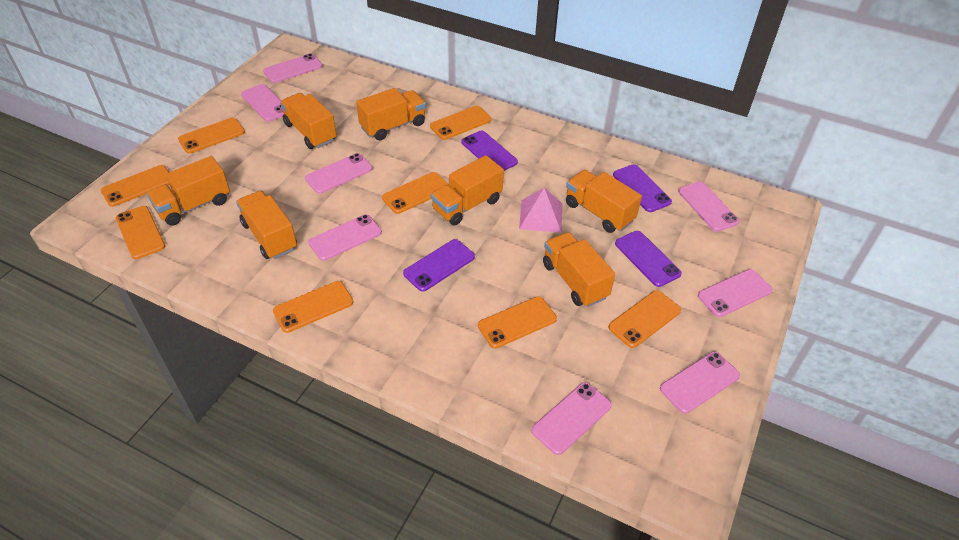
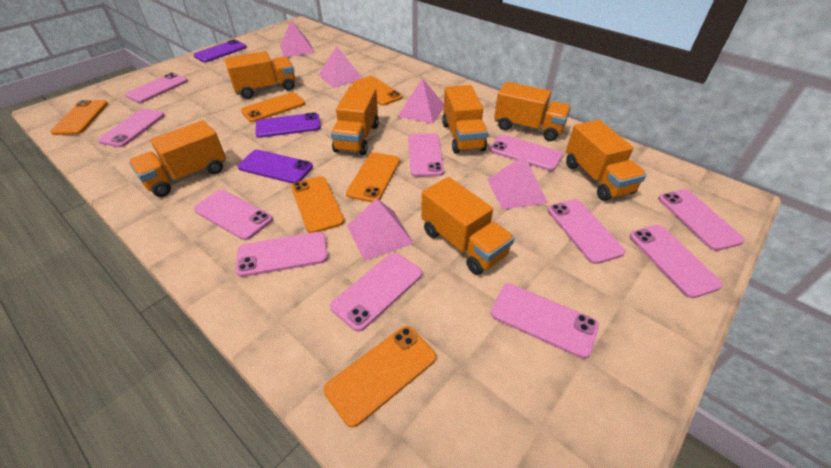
orange phone: 8 -> 6
pink phone: 8 -> 11
pink pyramid: 1 -> 5
purple phone: 4 -> 3

